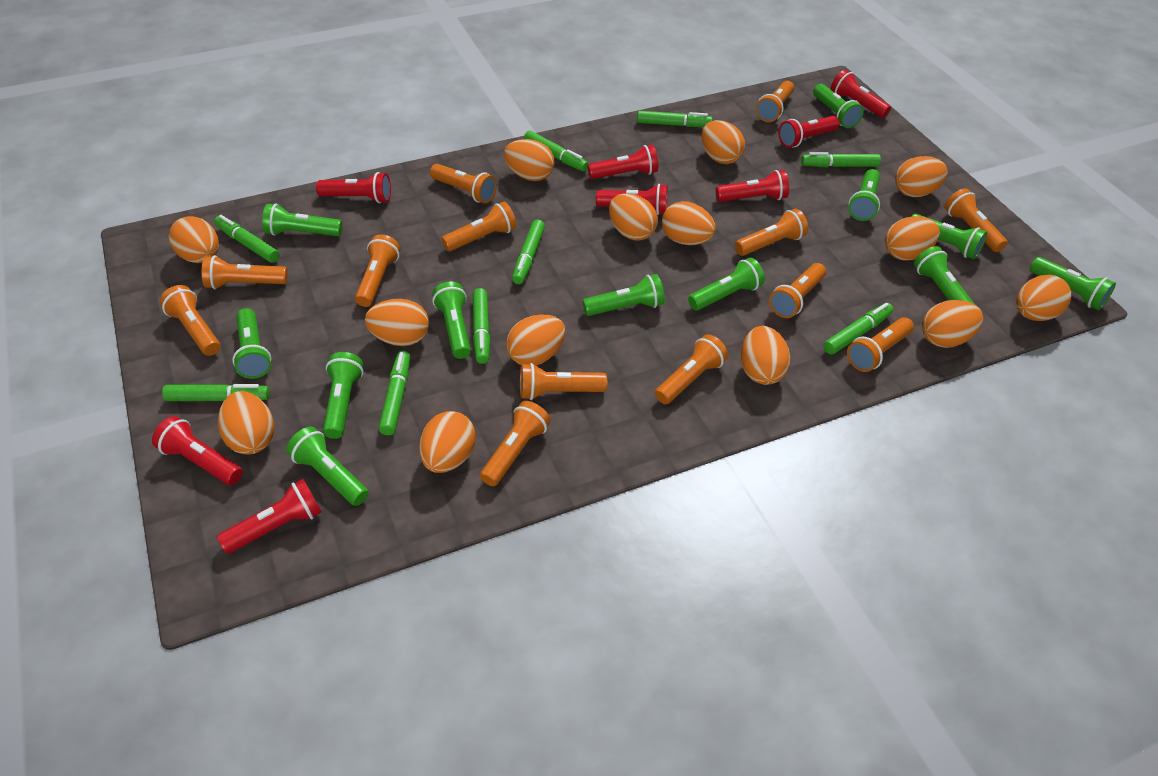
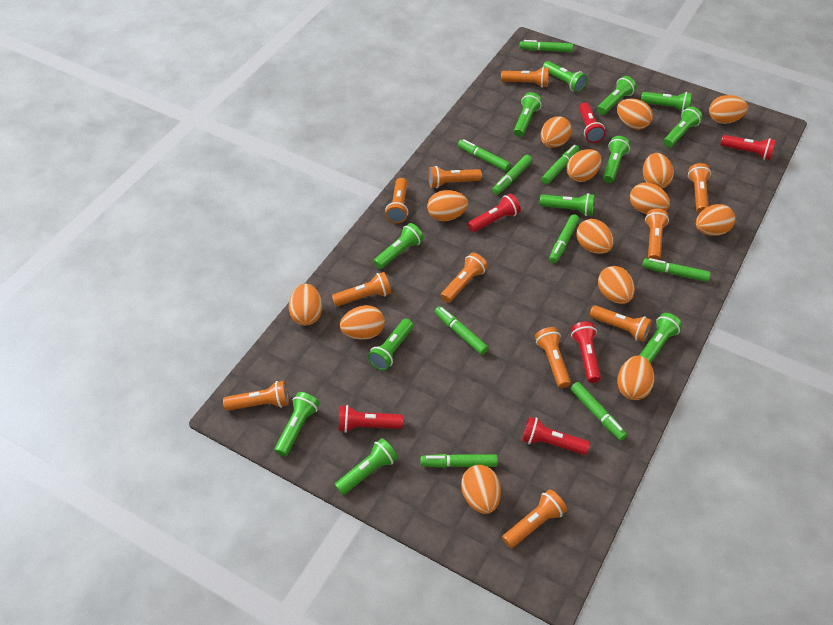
orange flashlight: 13 -> 11
red flashlight: 8 -> 6

